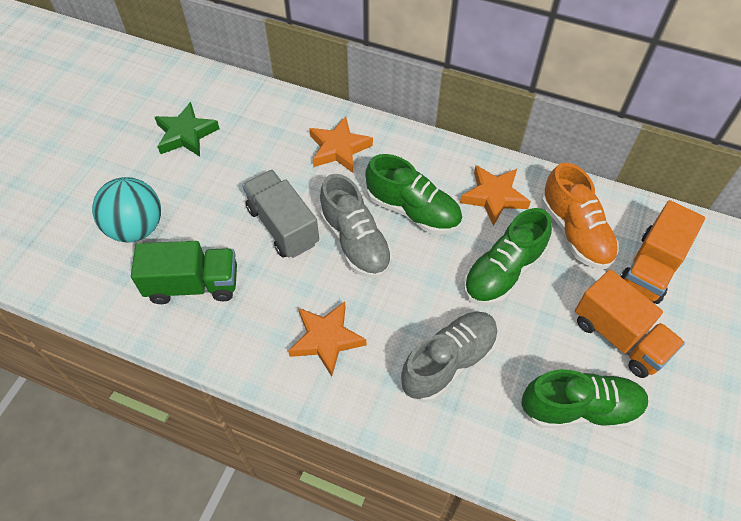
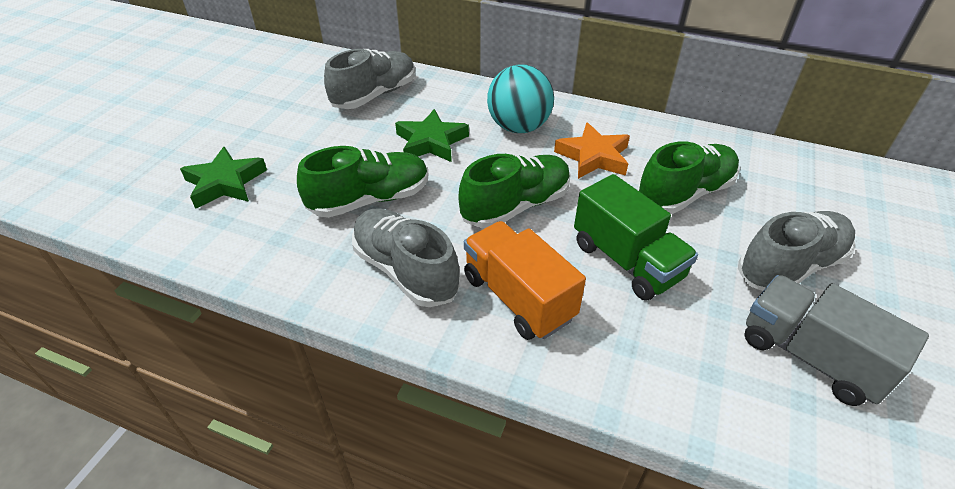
green star: 1 -> 2
grey shoe: 2 -> 3
orange shoe: 1 -> 0
orange star: 3 -> 1
orange truck: 2 -> 1

